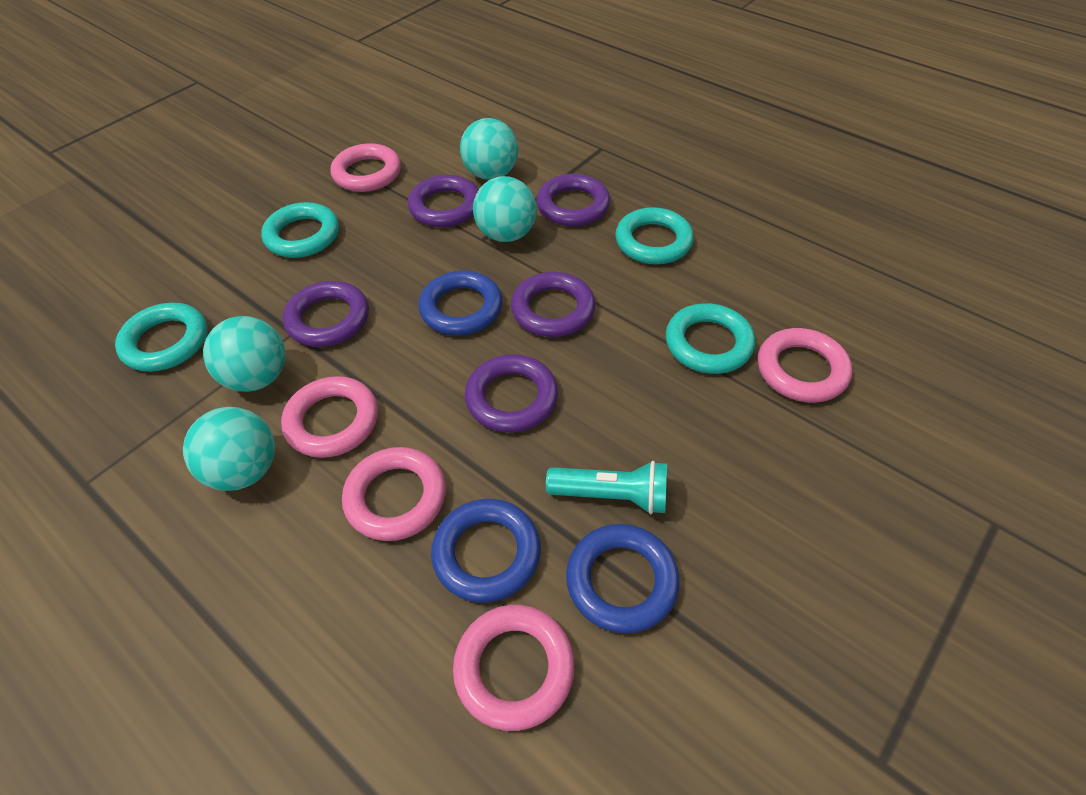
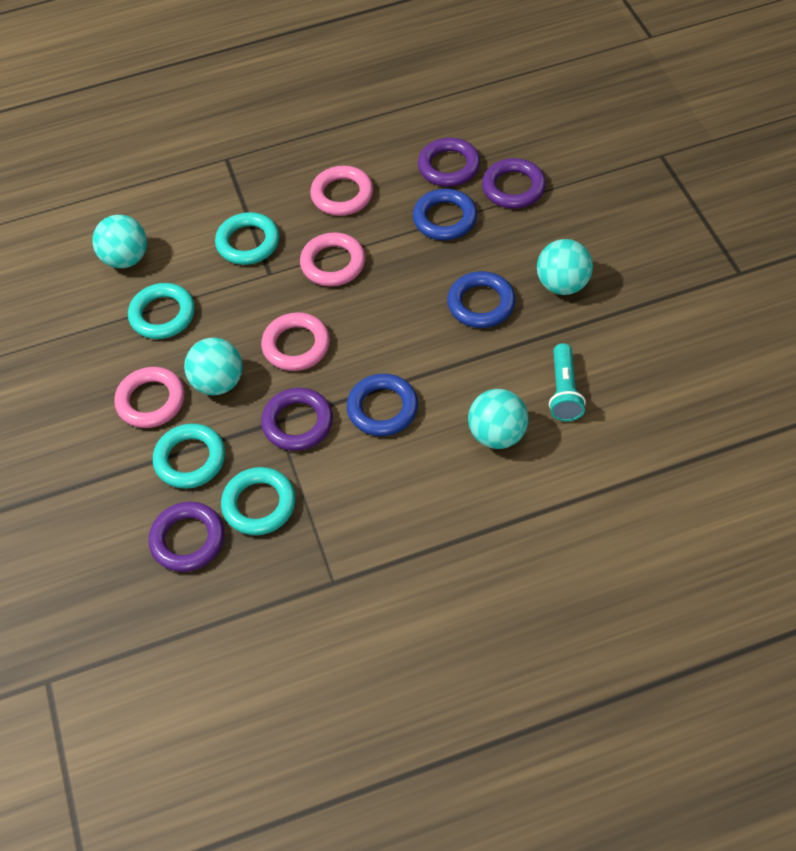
pink ring: 5 -> 4
purple ring: 5 -> 4

